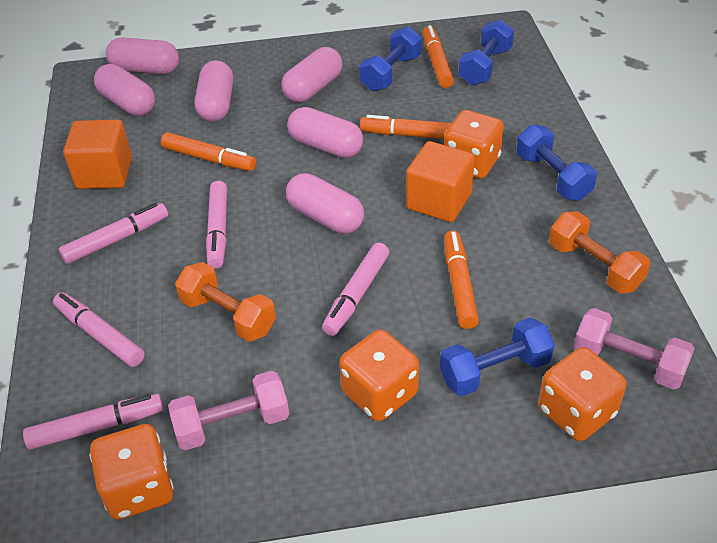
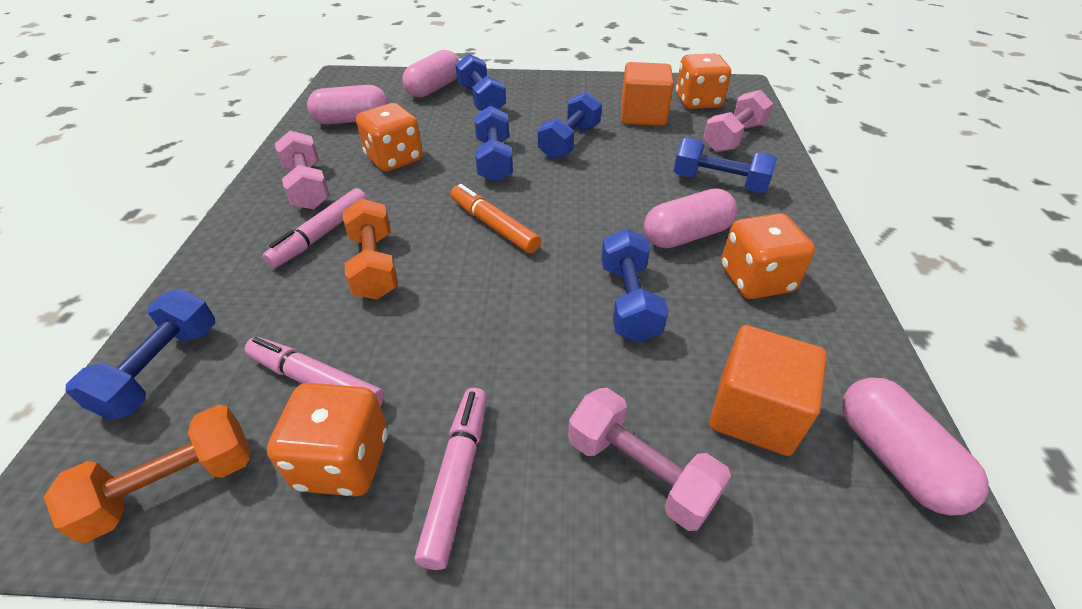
blue dumbbell: 4 -> 6
orange marker: 4 -> 1
pink capsule: 6 -> 4
pink dumbbell: 2 -> 3
pink marker: 5 -> 3

